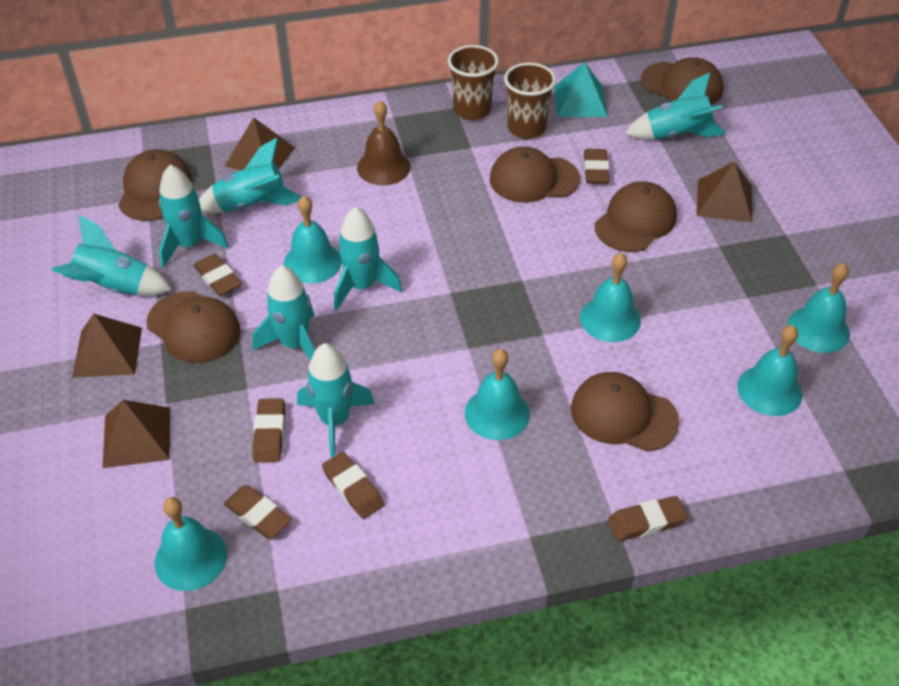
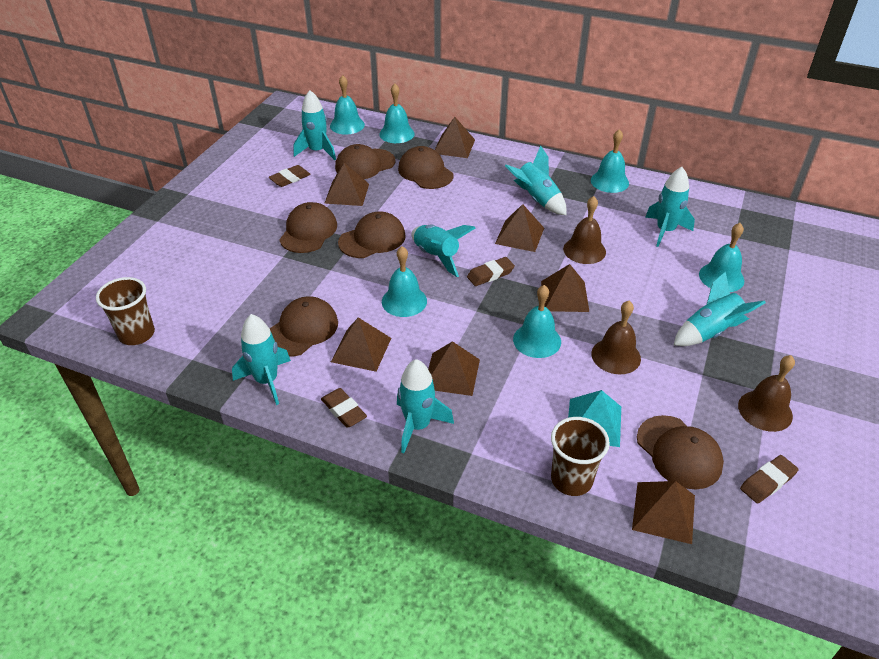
brown bell: 1 -> 3
brown eraser: 6 -> 4
brown pyramid: 4 -> 7

